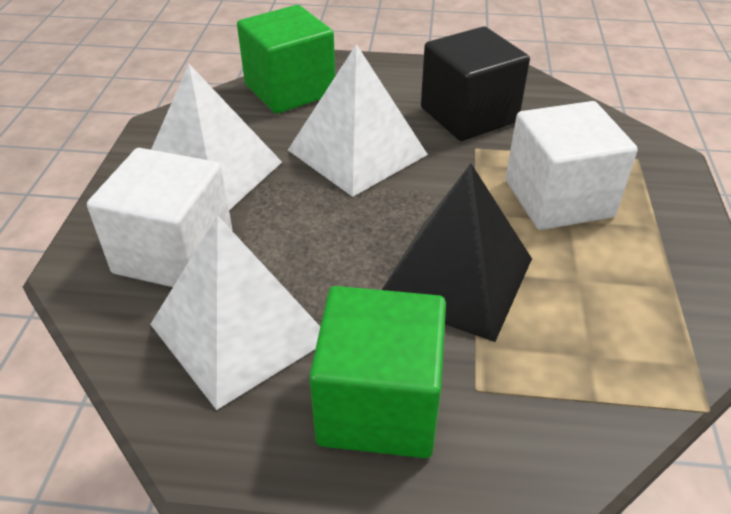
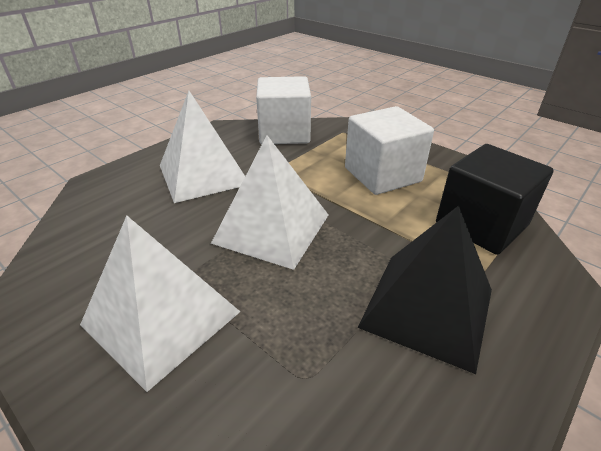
green cube: 2 -> 0

